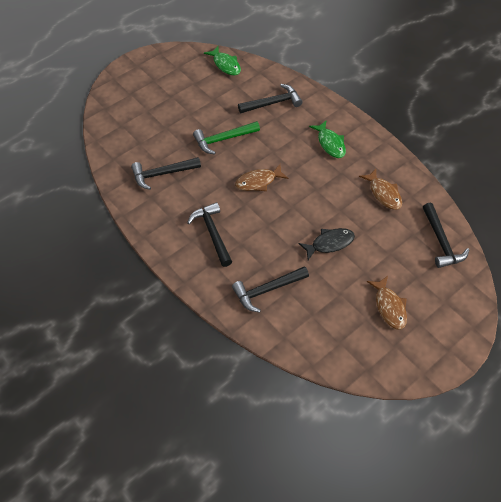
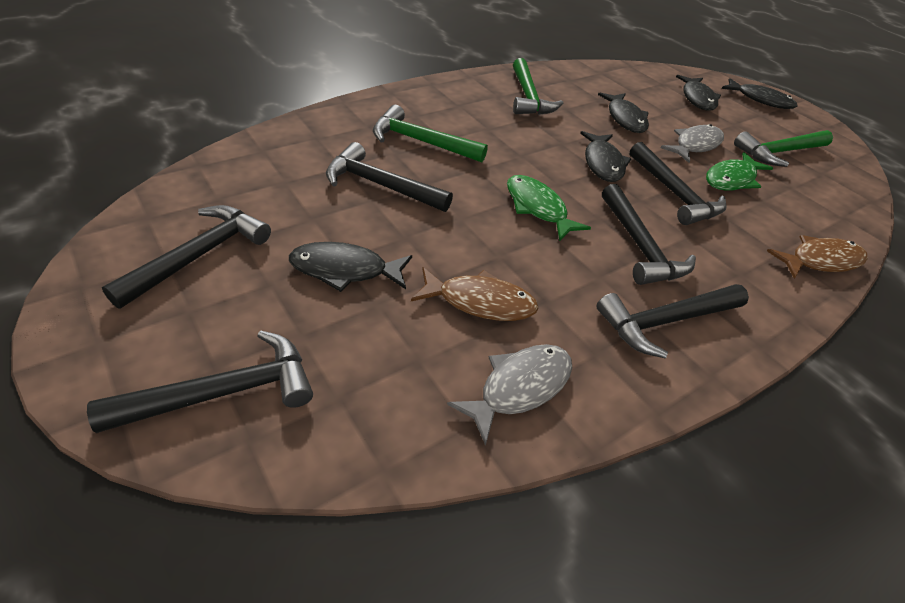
black fish: 1 -> 5
black hammer: 5 -> 6
brown fish: 3 -> 2
green hammer: 1 -> 3
grey fish: 0 -> 2

